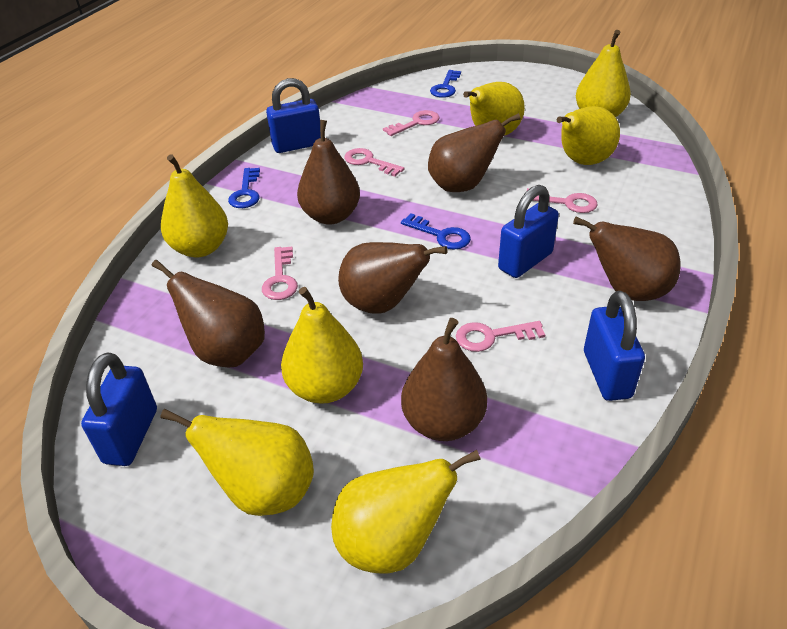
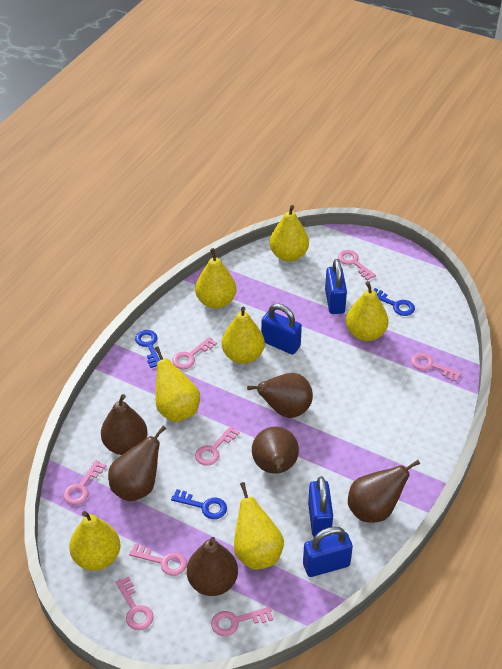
pink key: 5 -> 8

